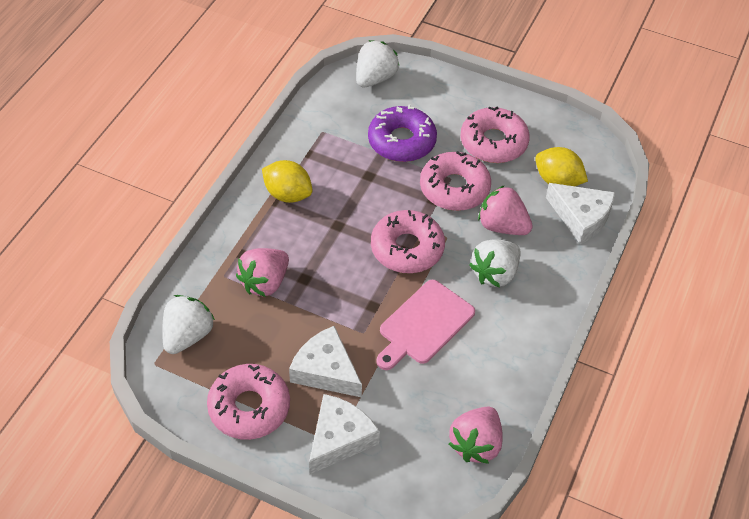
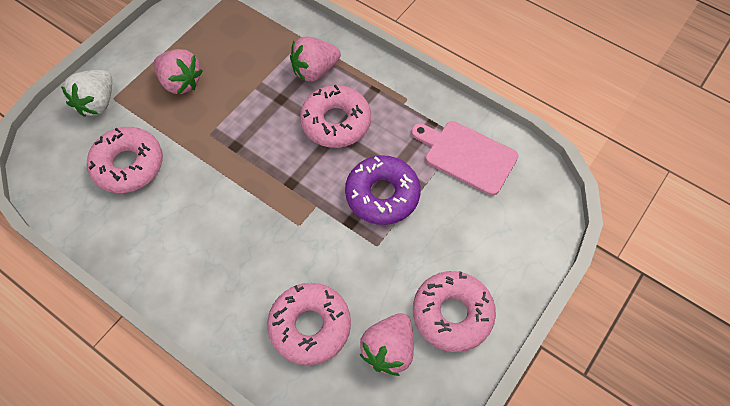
white cheese: 3 -> 0
white strawberry: 3 -> 1
yellow lemon: 2 -> 0

